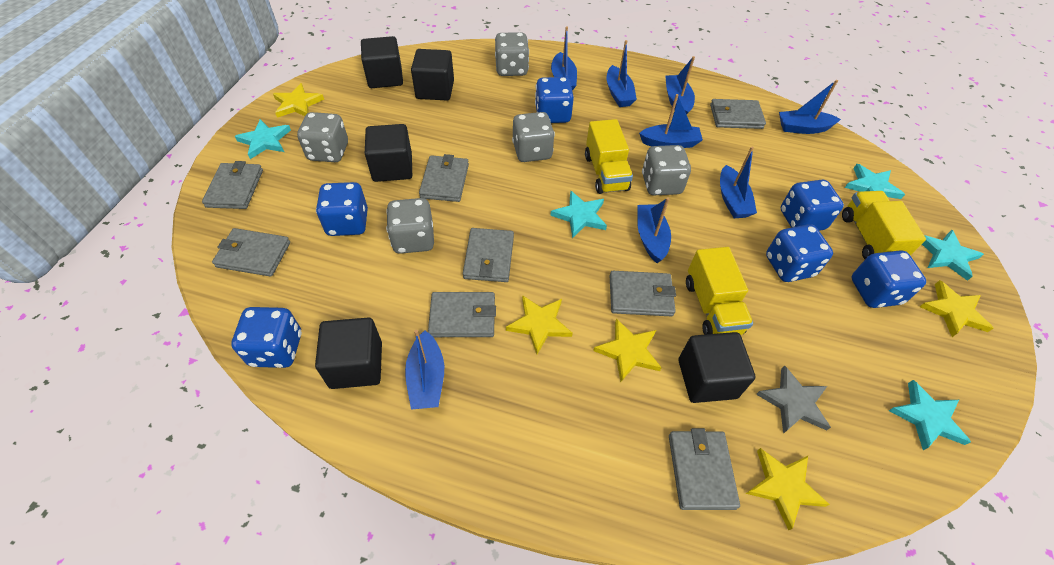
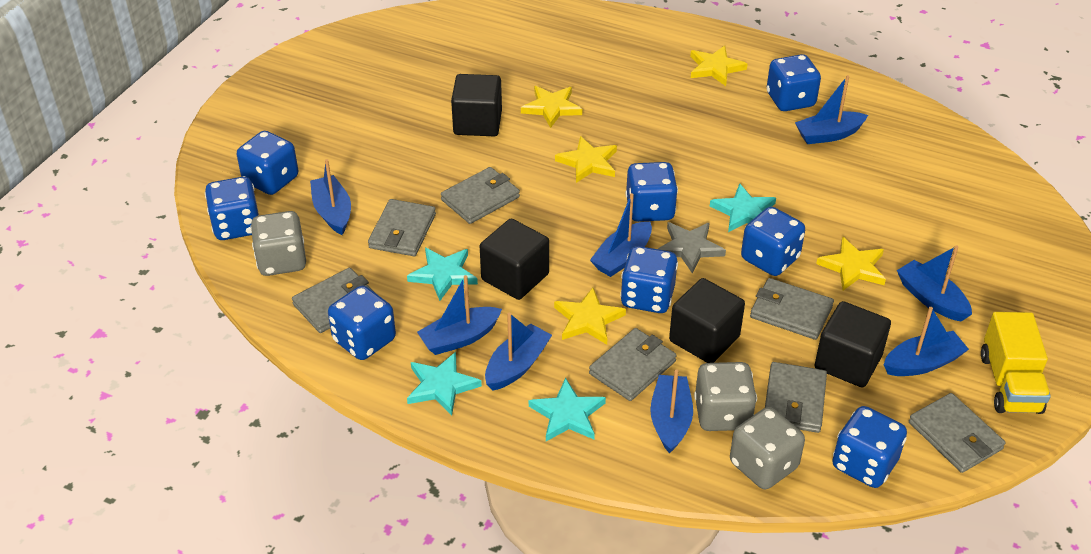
black cube: 5 -> 4
blue dice: 6 -> 8
grey dice: 5 -> 3
grey wallet: 8 -> 7
turquoise star: 5 -> 4
yellow truck: 3 -> 1

